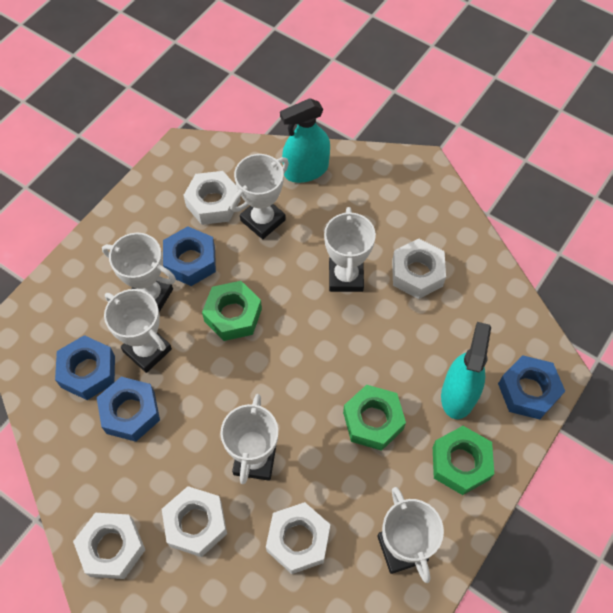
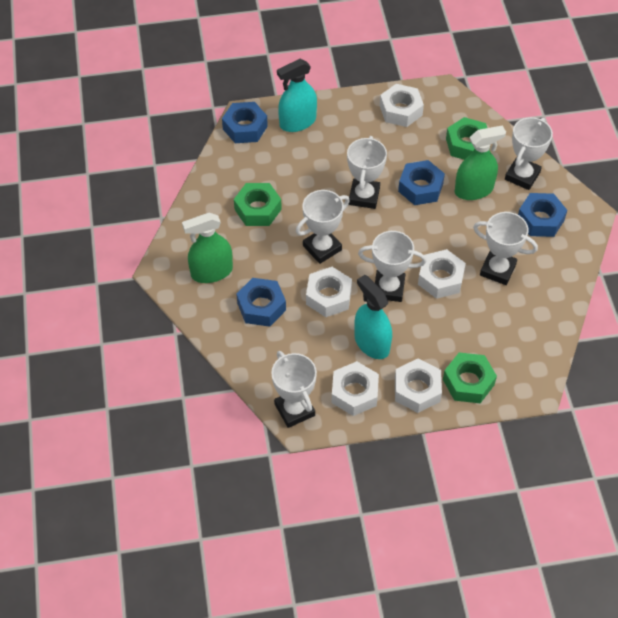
green spray bottle: 0 -> 2

